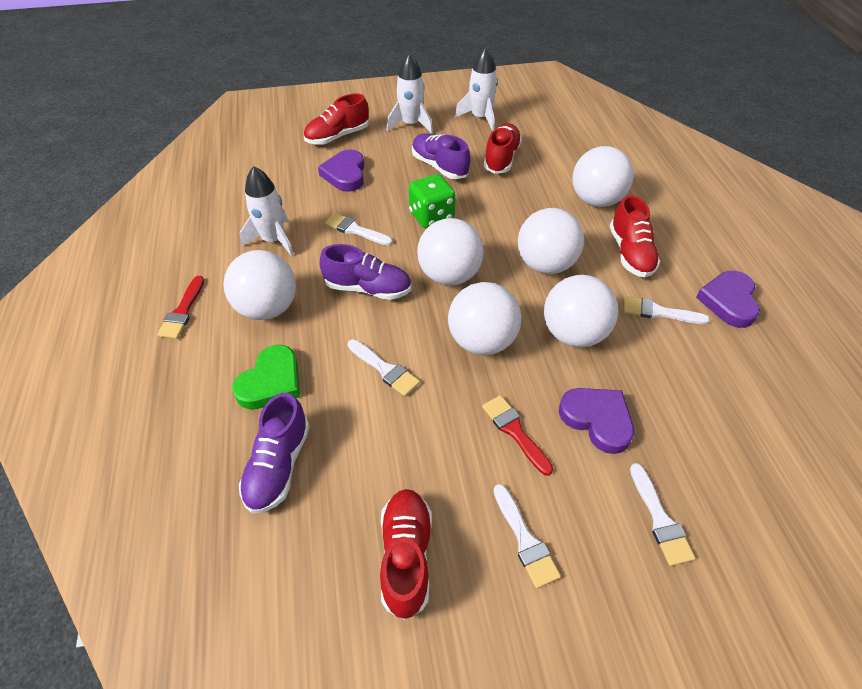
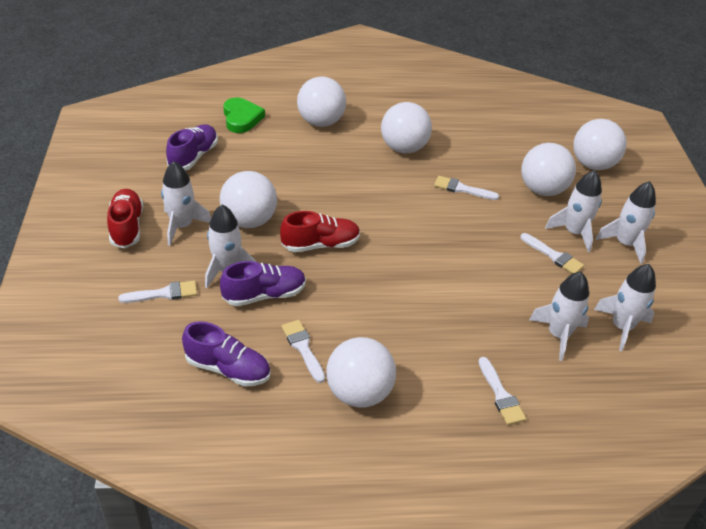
green dice: 1 -> 0
purple heart: 3 -> 0
red brush: 2 -> 0
red shoe: 4 -> 2
white rocket: 3 -> 6

